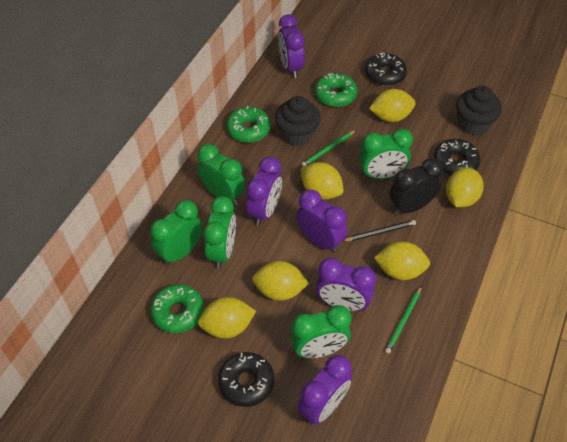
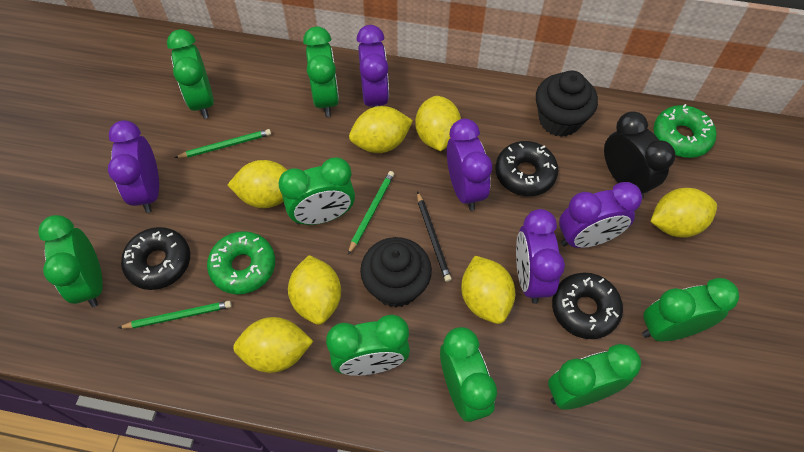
green clock: 5 -> 8
green donut: 3 -> 2
green pencil: 2 -> 3
yellow lemon: 6 -> 7

